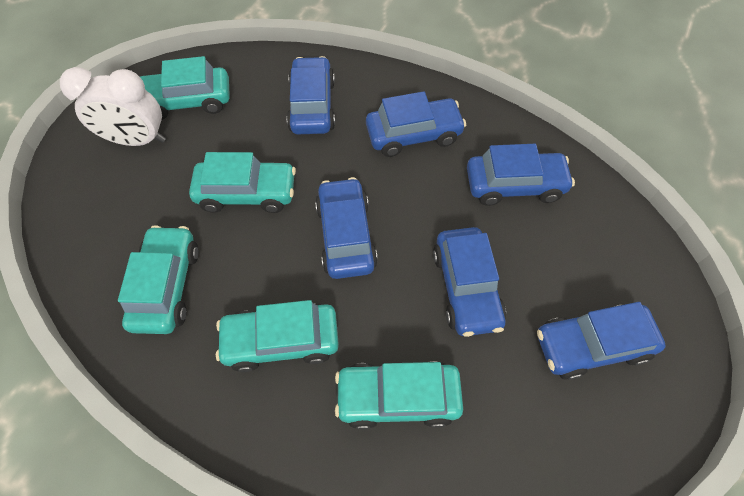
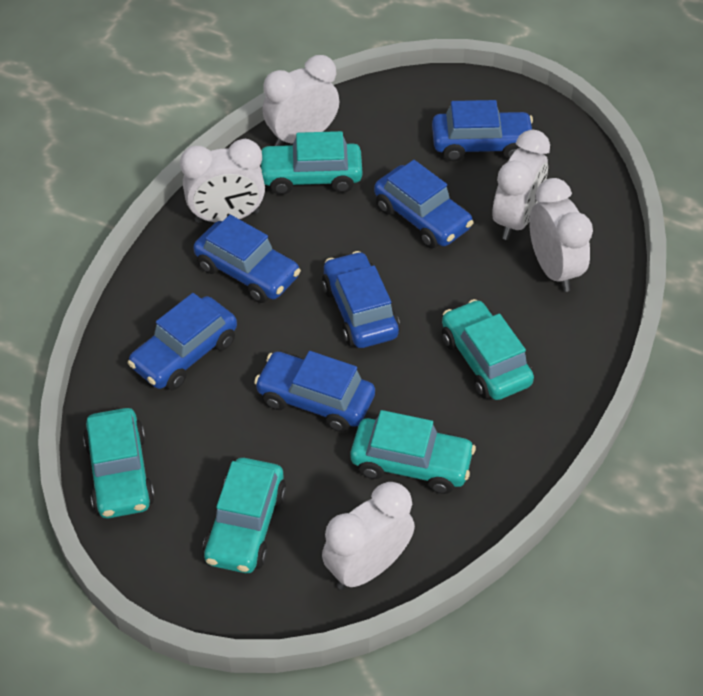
white clock: 1 -> 5

